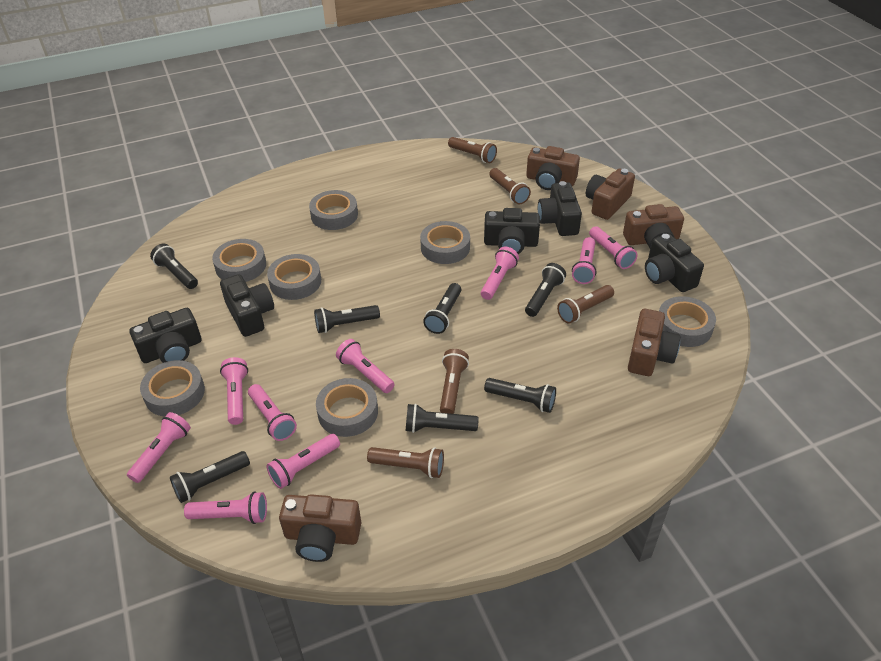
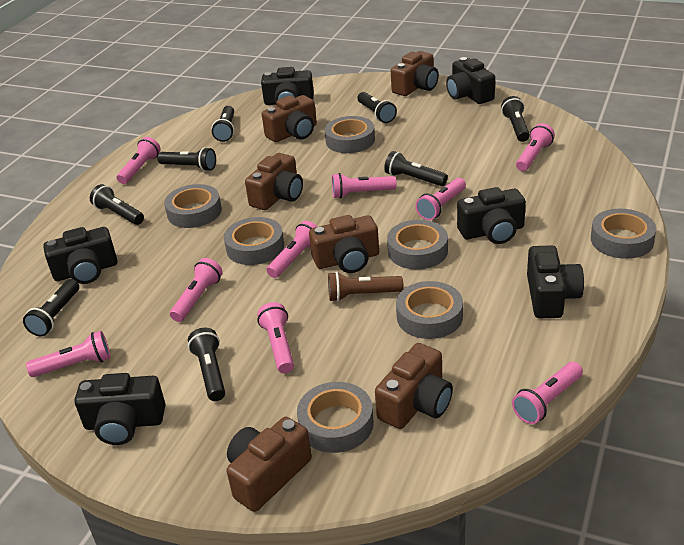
black camera: 5 -> 6
black flashlight: 7 -> 8
brown camera: 5 -> 6
brown flashlight: 5 -> 1

